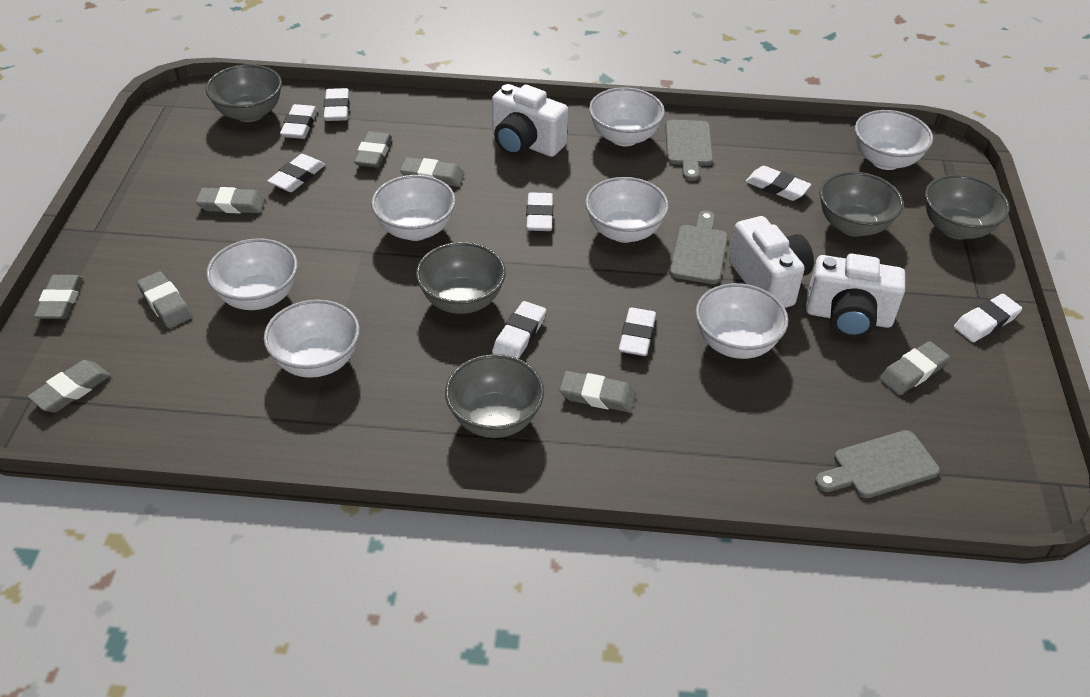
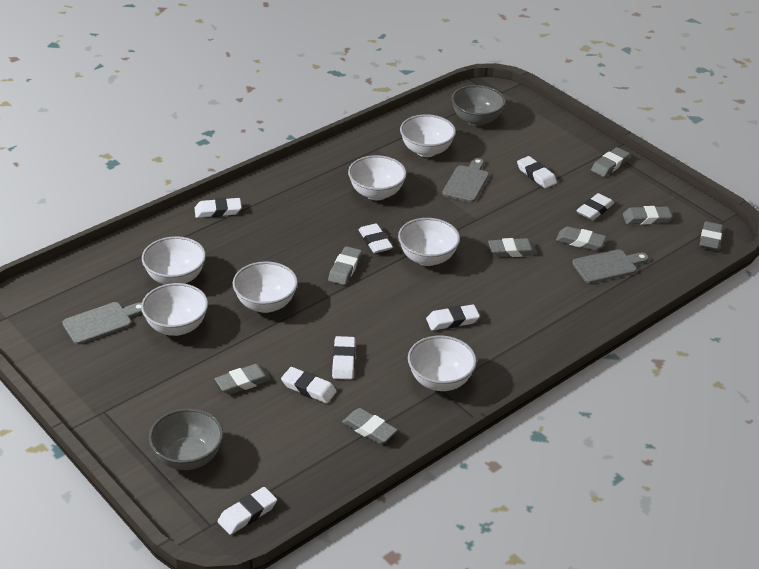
grey bowl: 5 -> 2
white camera: 3 -> 0

